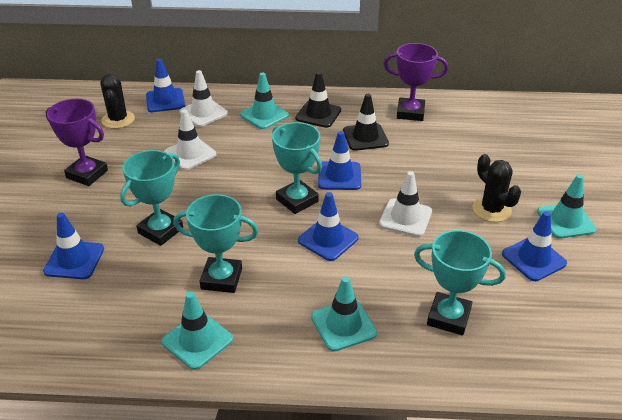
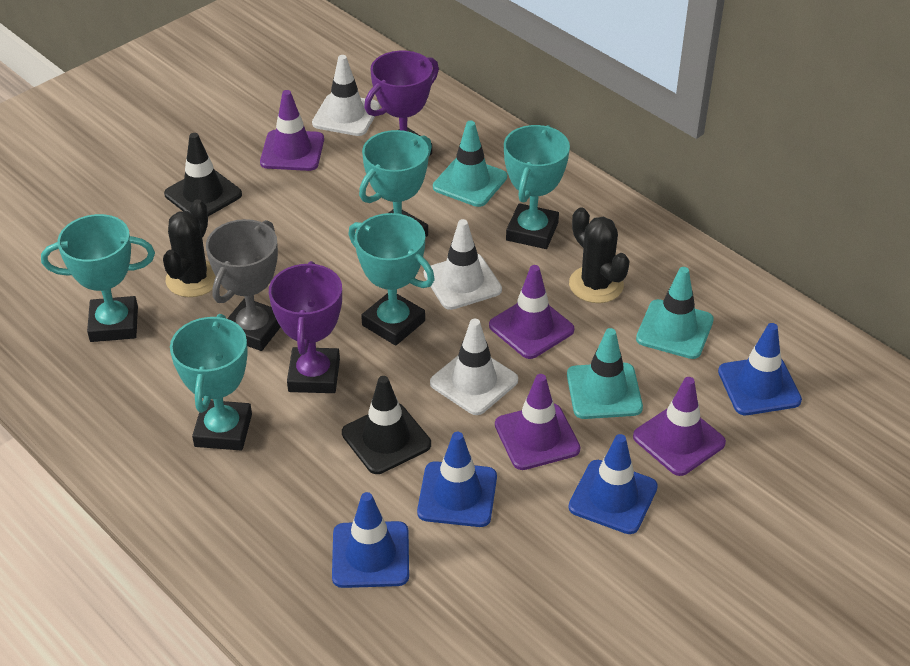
blue traffic cone: 5 -> 4
grey trophy: 0 -> 1
purple traffic cone: 0 -> 4
turquoise traffic cone: 4 -> 3
turquoise trophy: 4 -> 5

